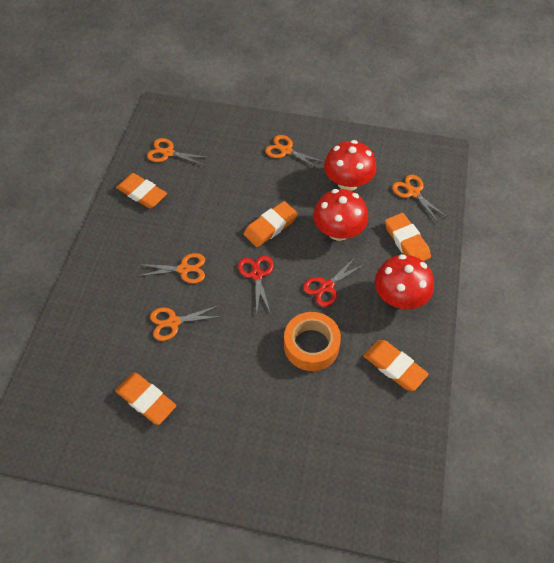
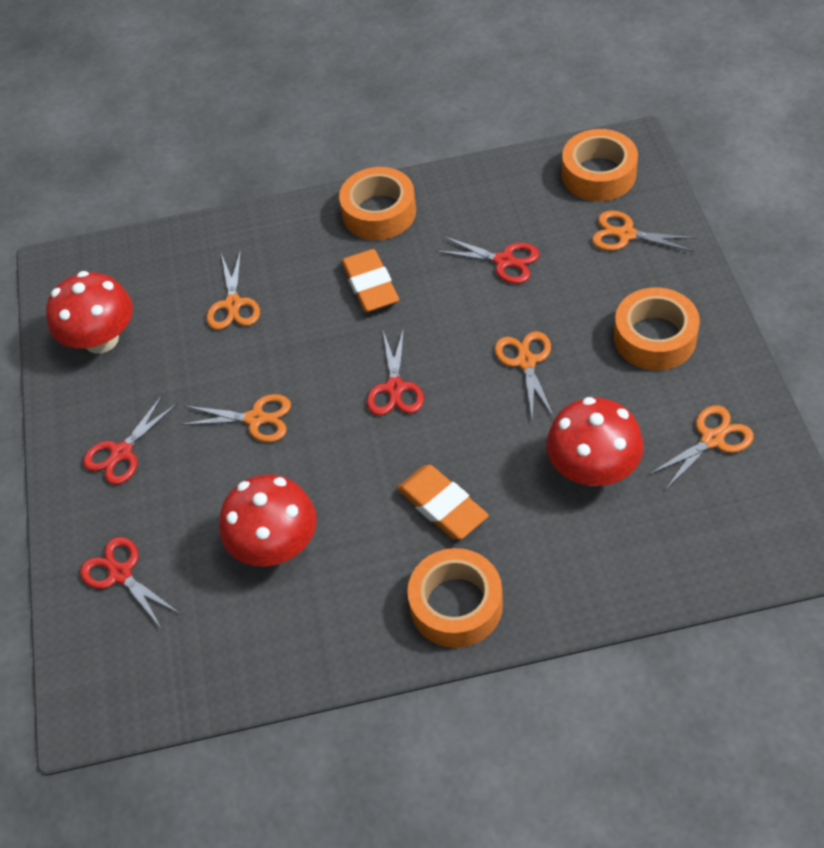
orange eraser: 5 -> 2
orange tape: 1 -> 4
red scissors: 2 -> 4

